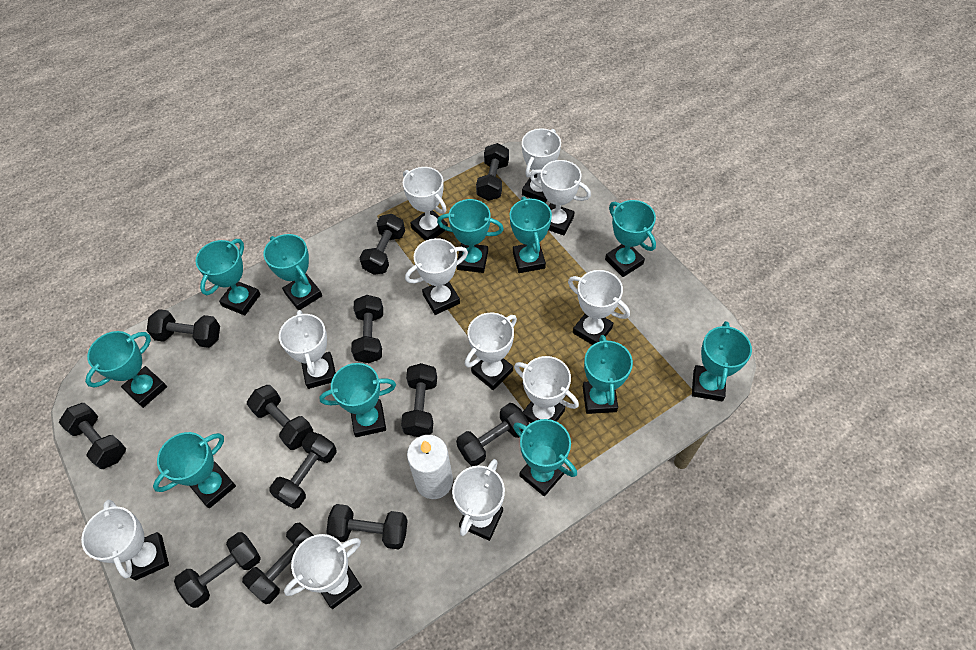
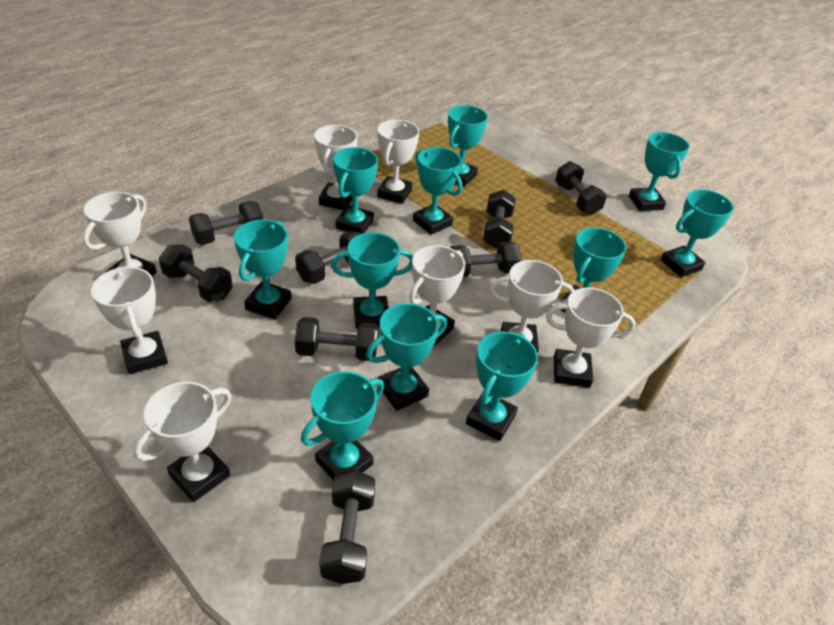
black dumbbell: 12 -> 8
white candle: 1 -> 0
white trophy: 11 -> 8

